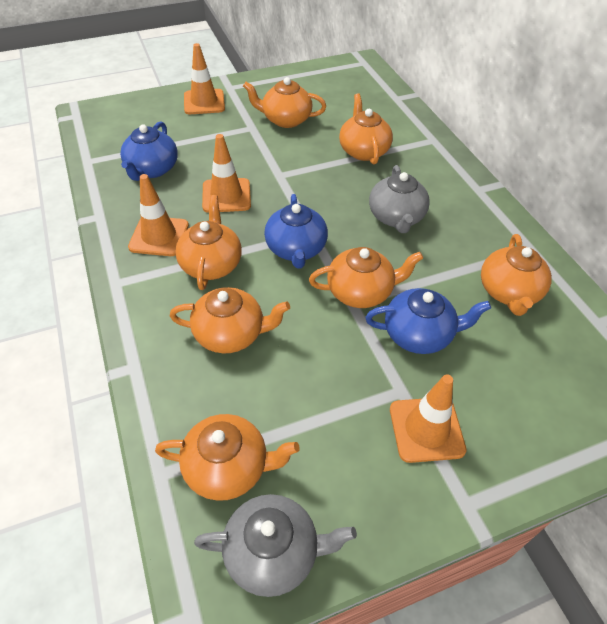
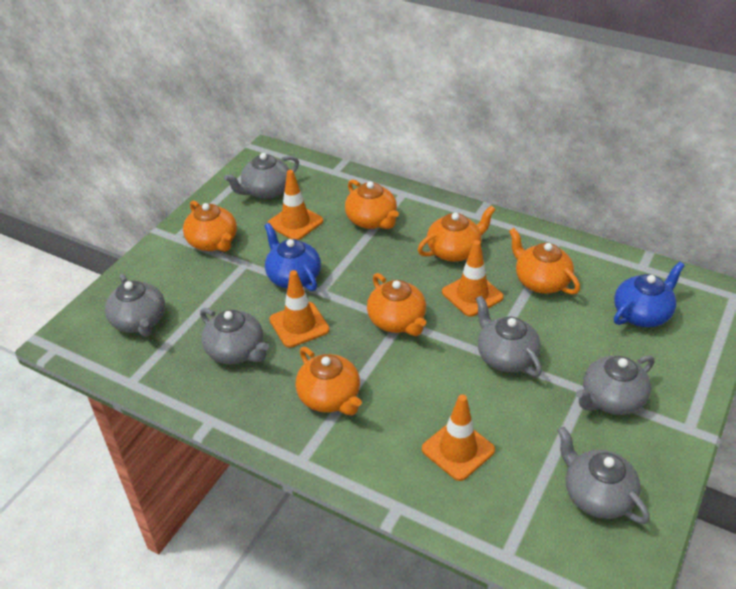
blue teapot: 3 -> 2
grey teapot: 2 -> 6
orange teapot: 7 -> 6

